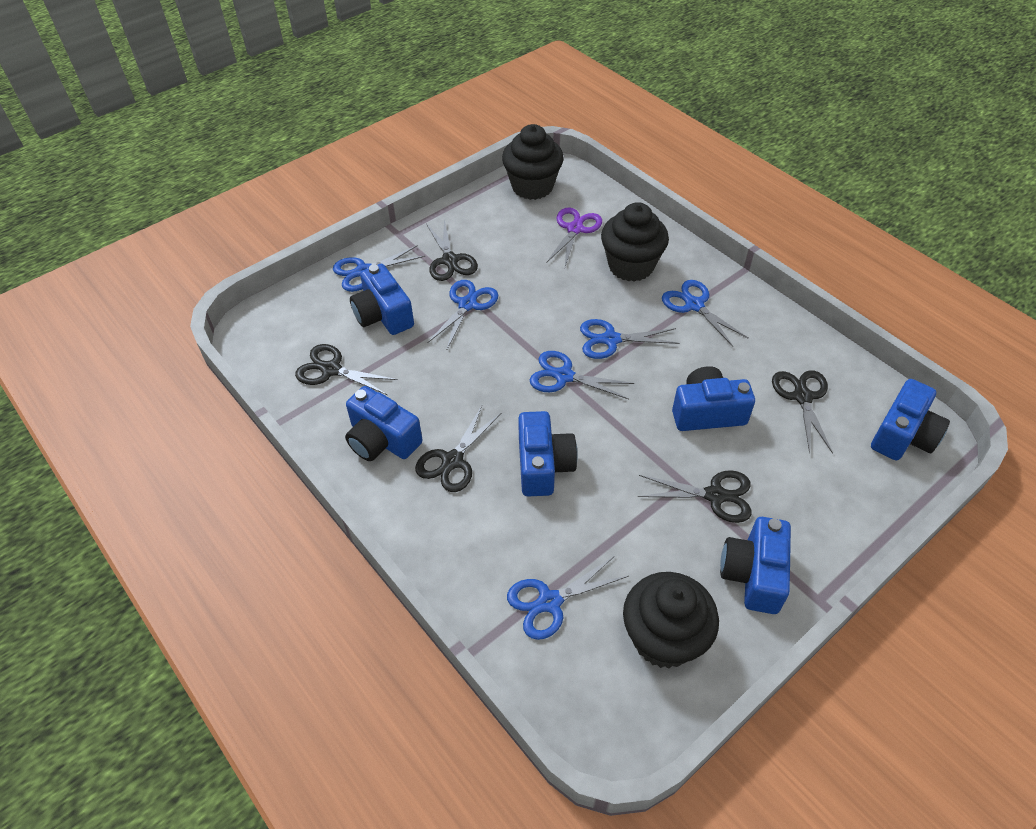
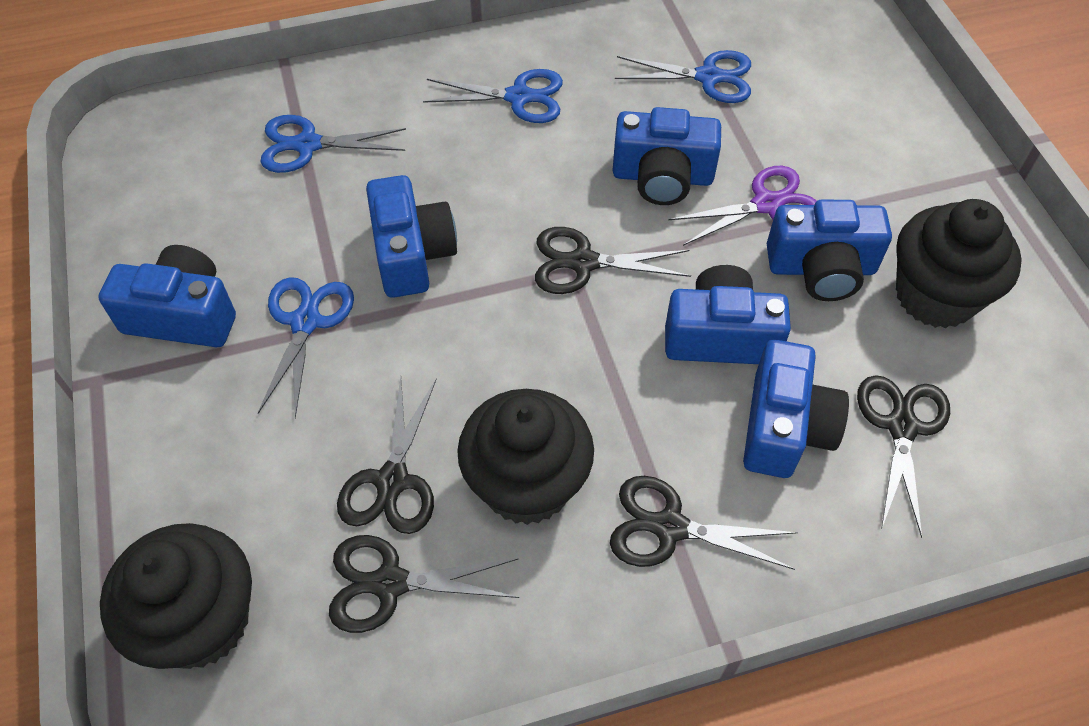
blue scissors: 6 -> 4

